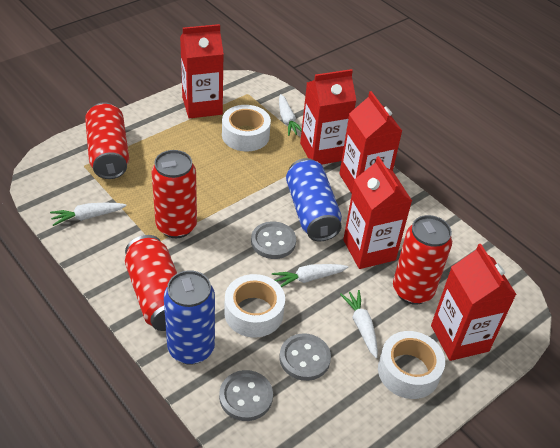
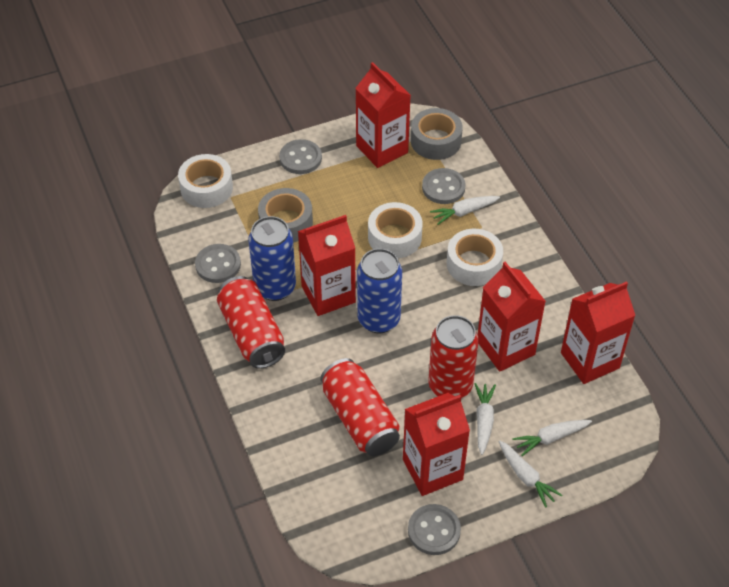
grey button: 3 -> 4
grey tape: 0 -> 2
red can: 4 -> 3

